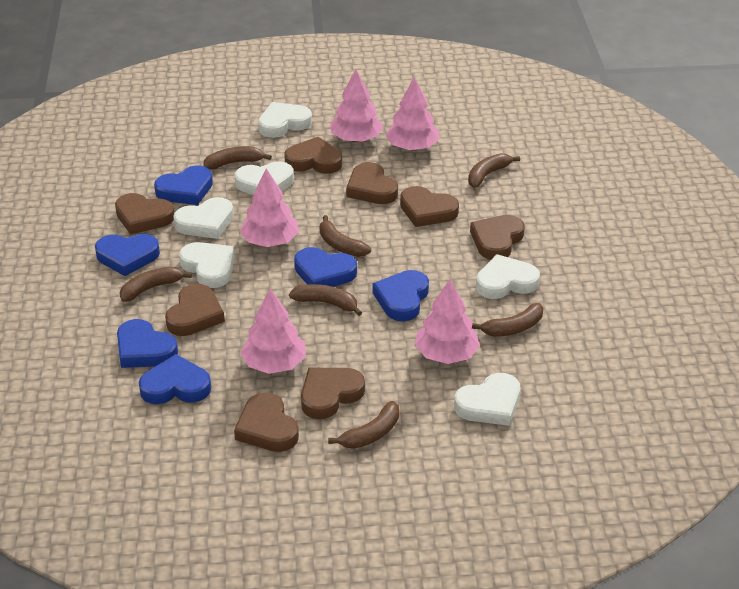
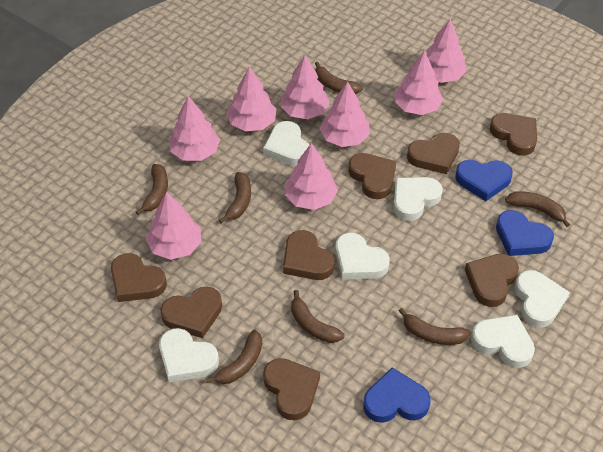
blue heart: 6 -> 3
pink tree: 5 -> 8

